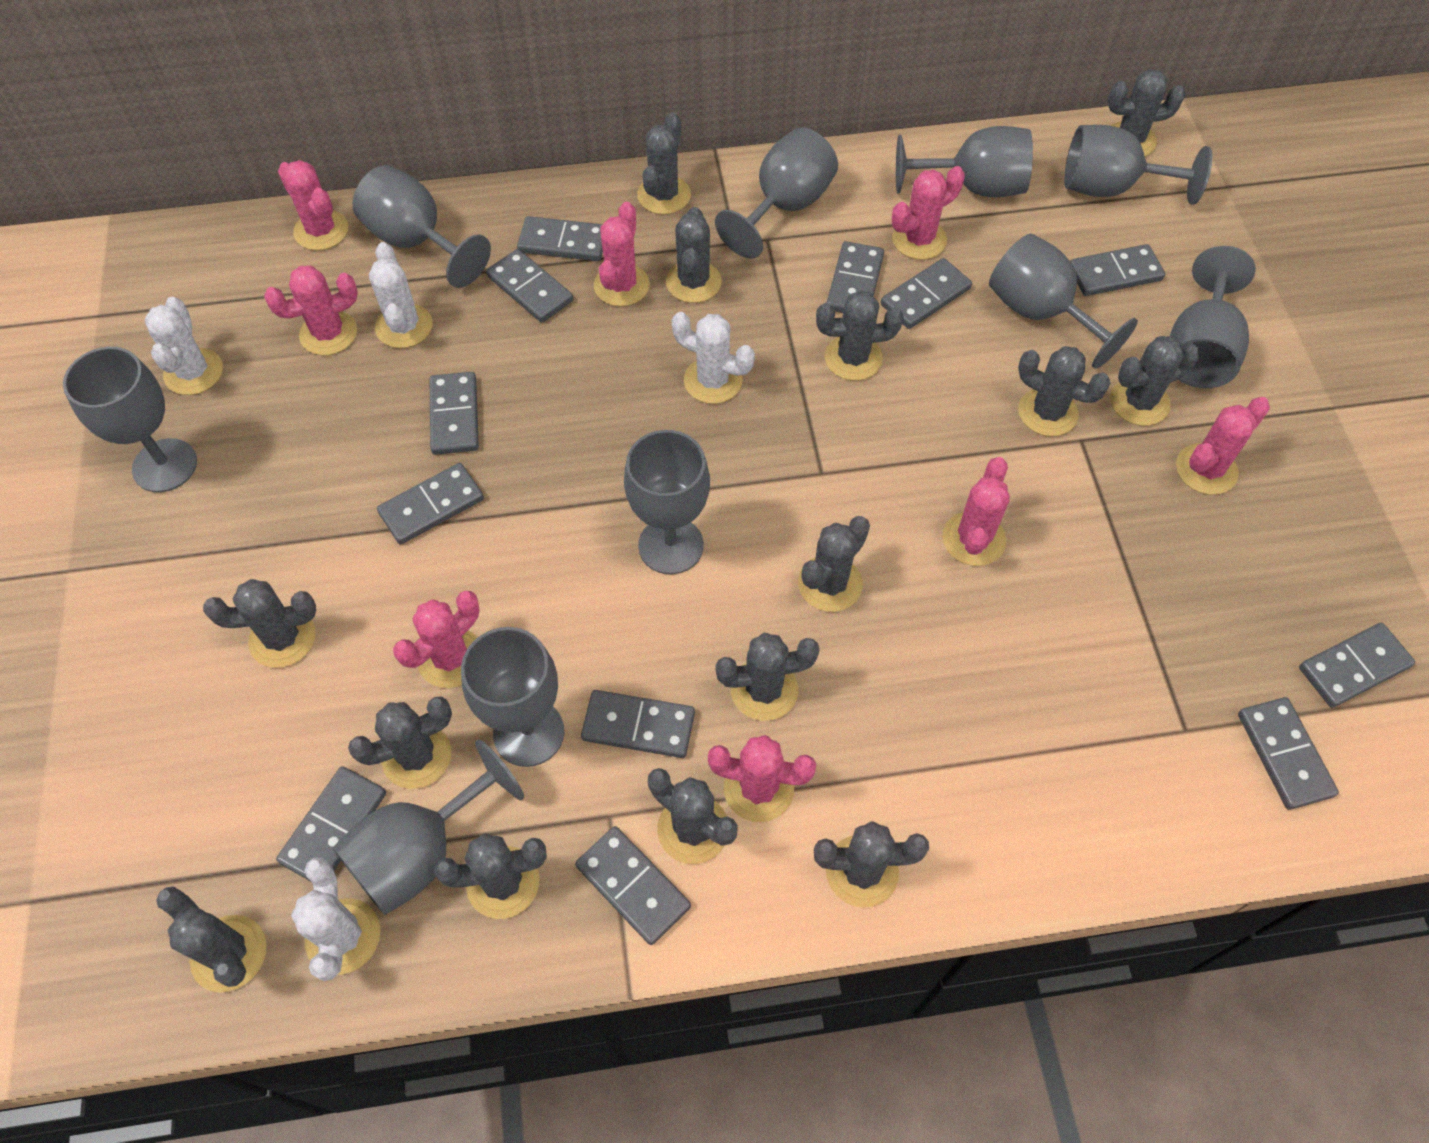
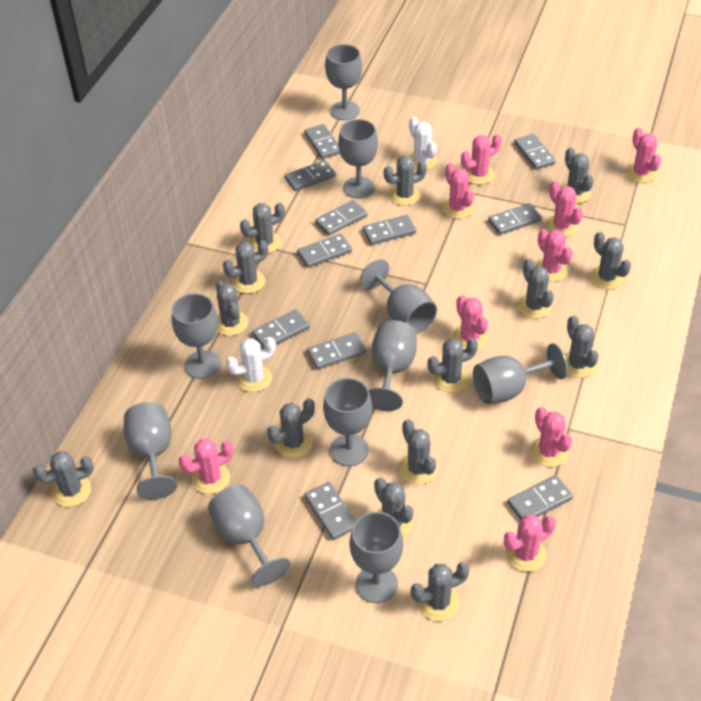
grey domino: 12 -> 11
pink cactus: 8 -> 9
white cactus: 4 -> 2

